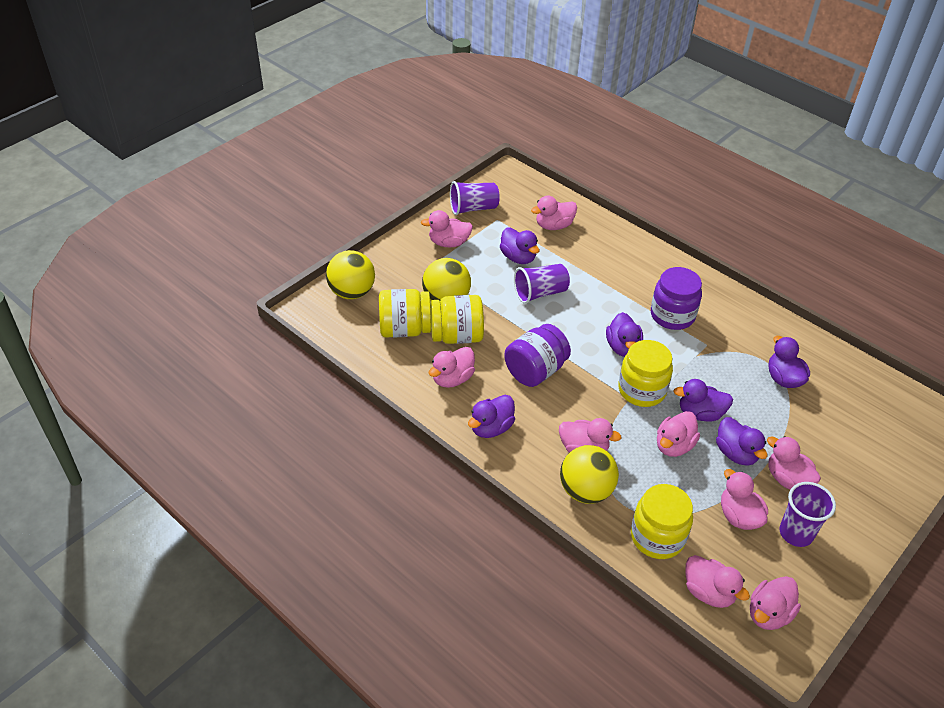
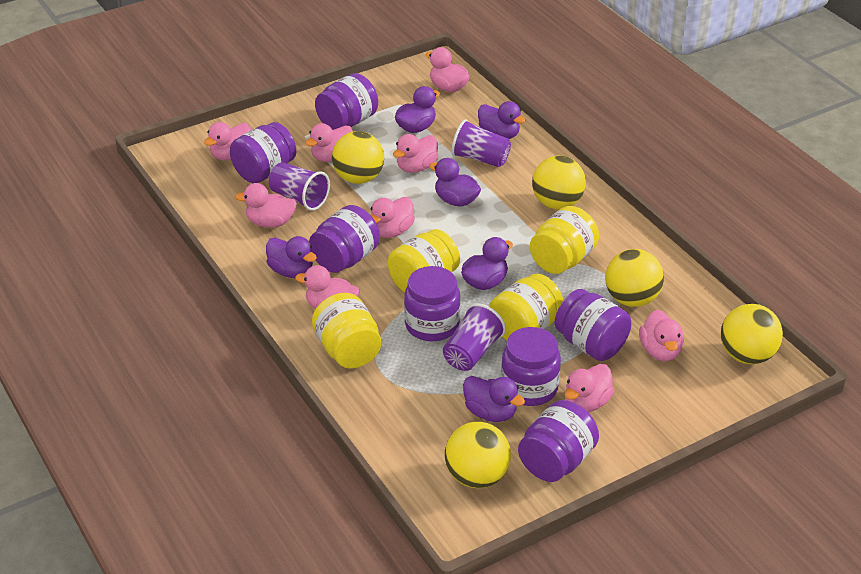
purple jar: 2 -> 7
yellow ball: 3 -> 5

